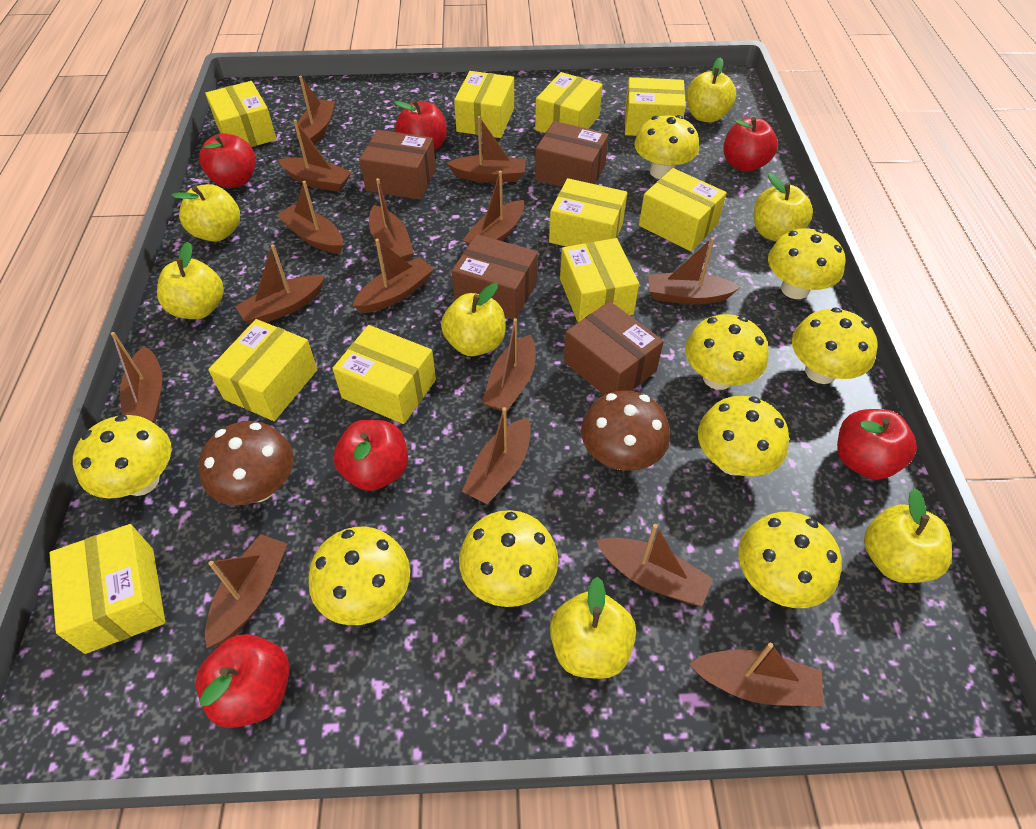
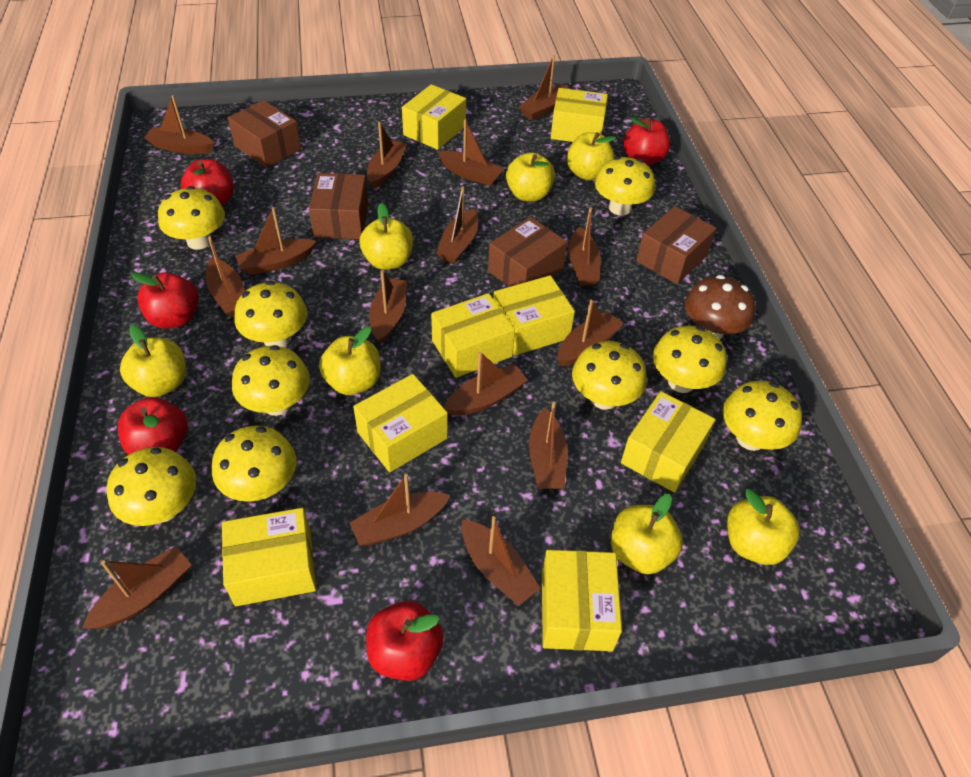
brown mushroom: 2 -> 1
red apple: 6 -> 5
yellow box: 10 -> 8

